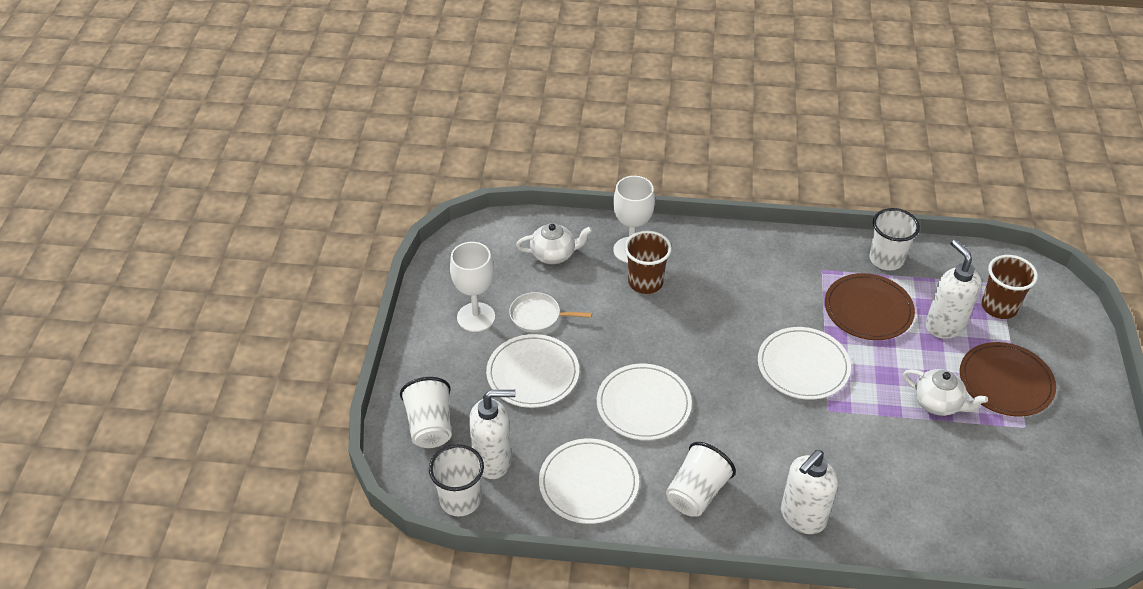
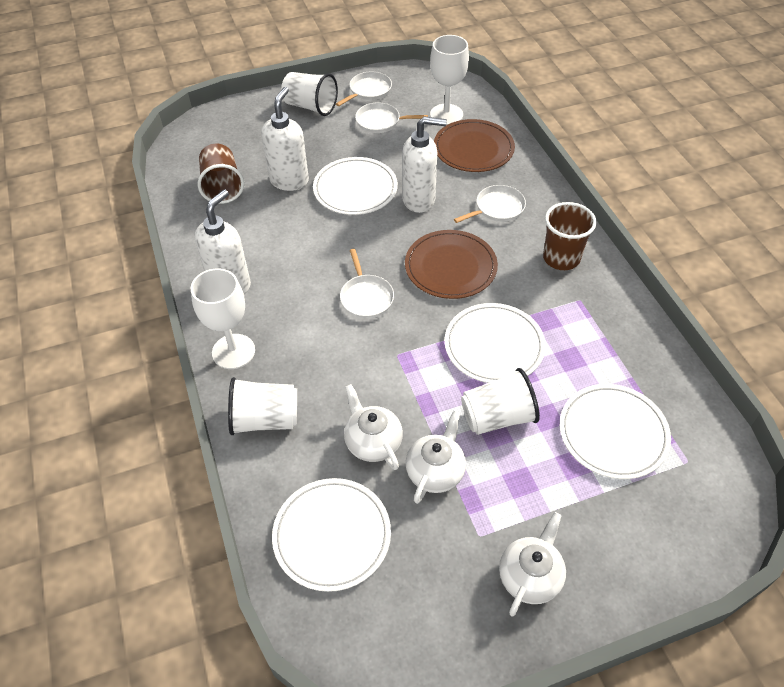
white cup: 4 -> 3
white pan: 1 -> 4
white teapot: 2 -> 3

